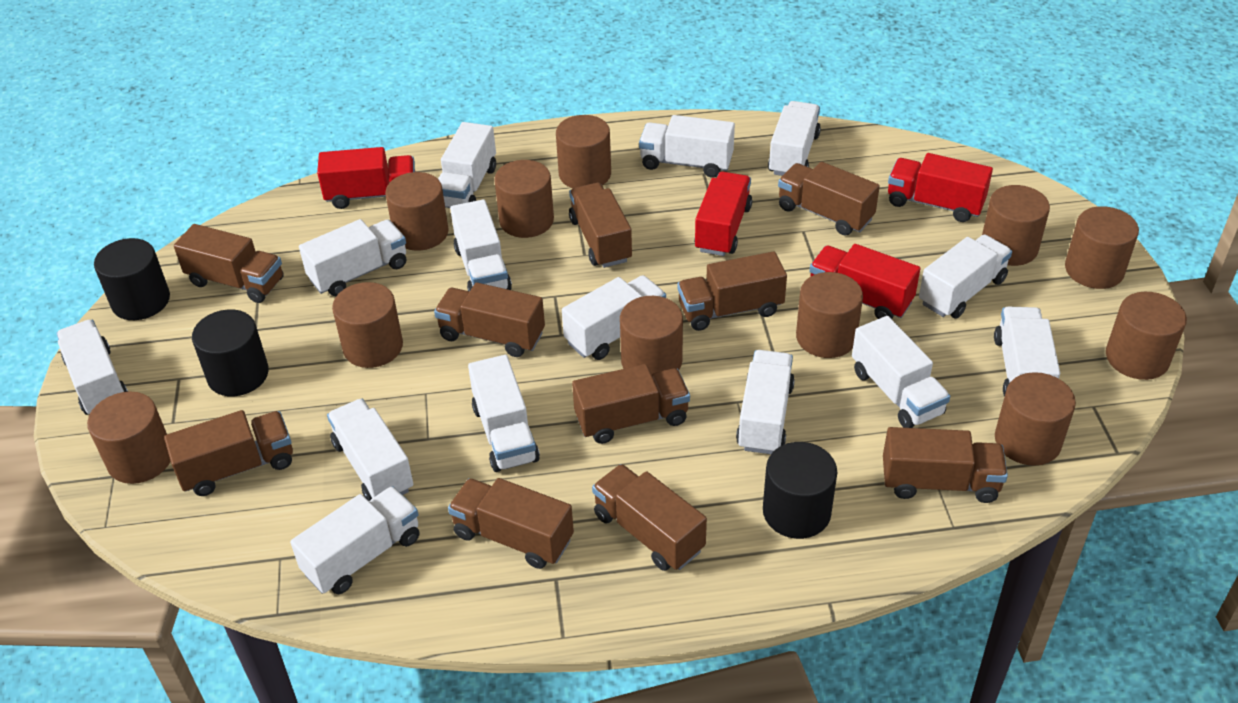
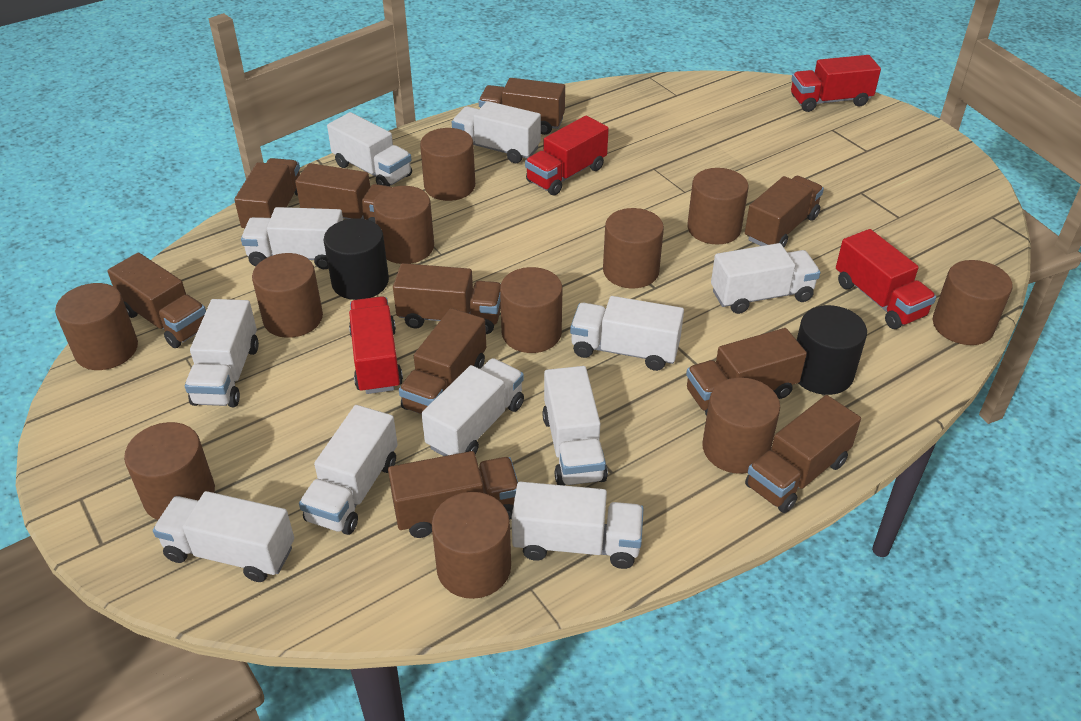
black cylinder: 3 -> 2
white truck: 14 -> 11

